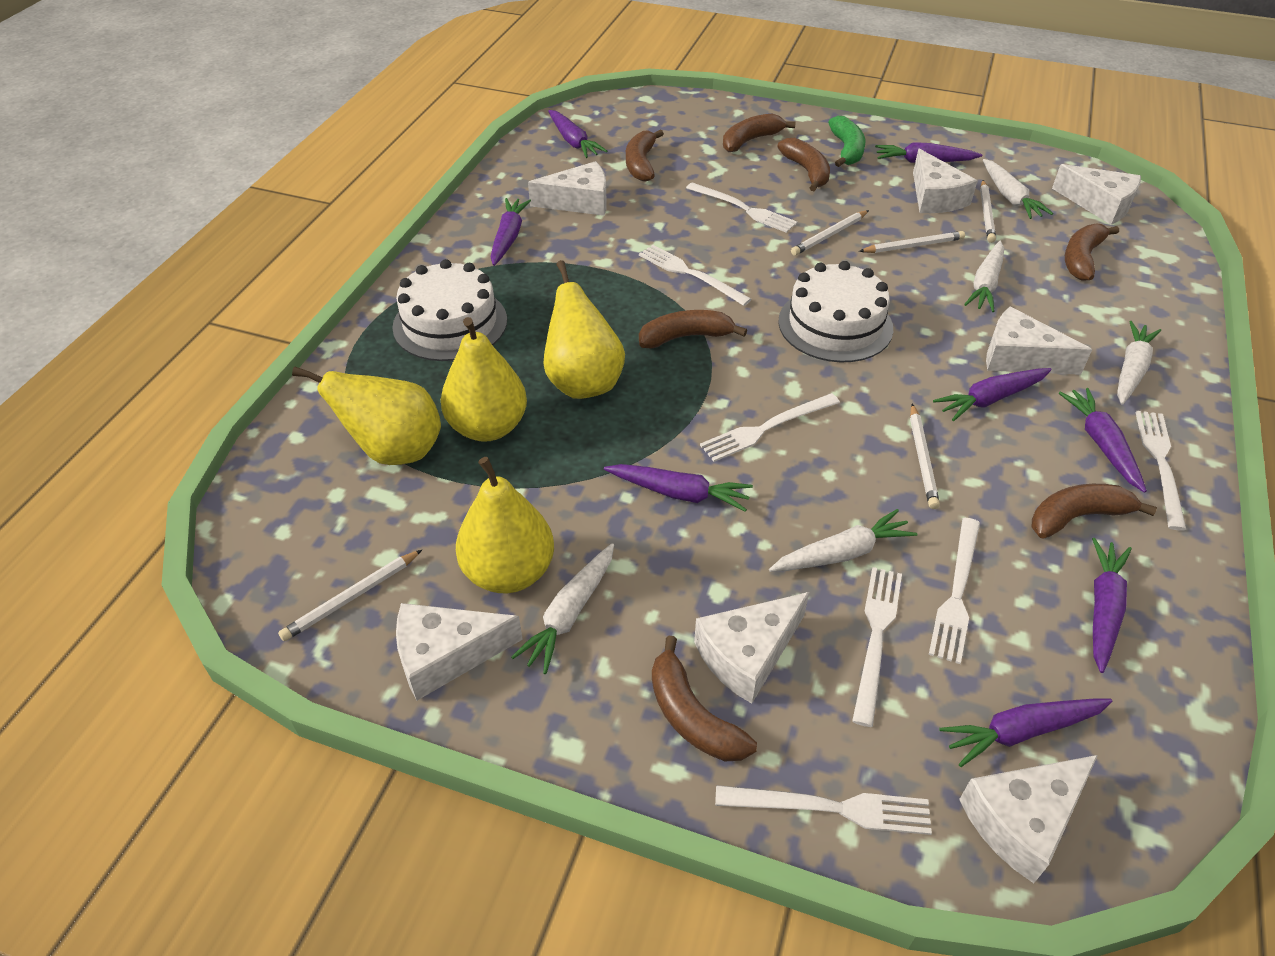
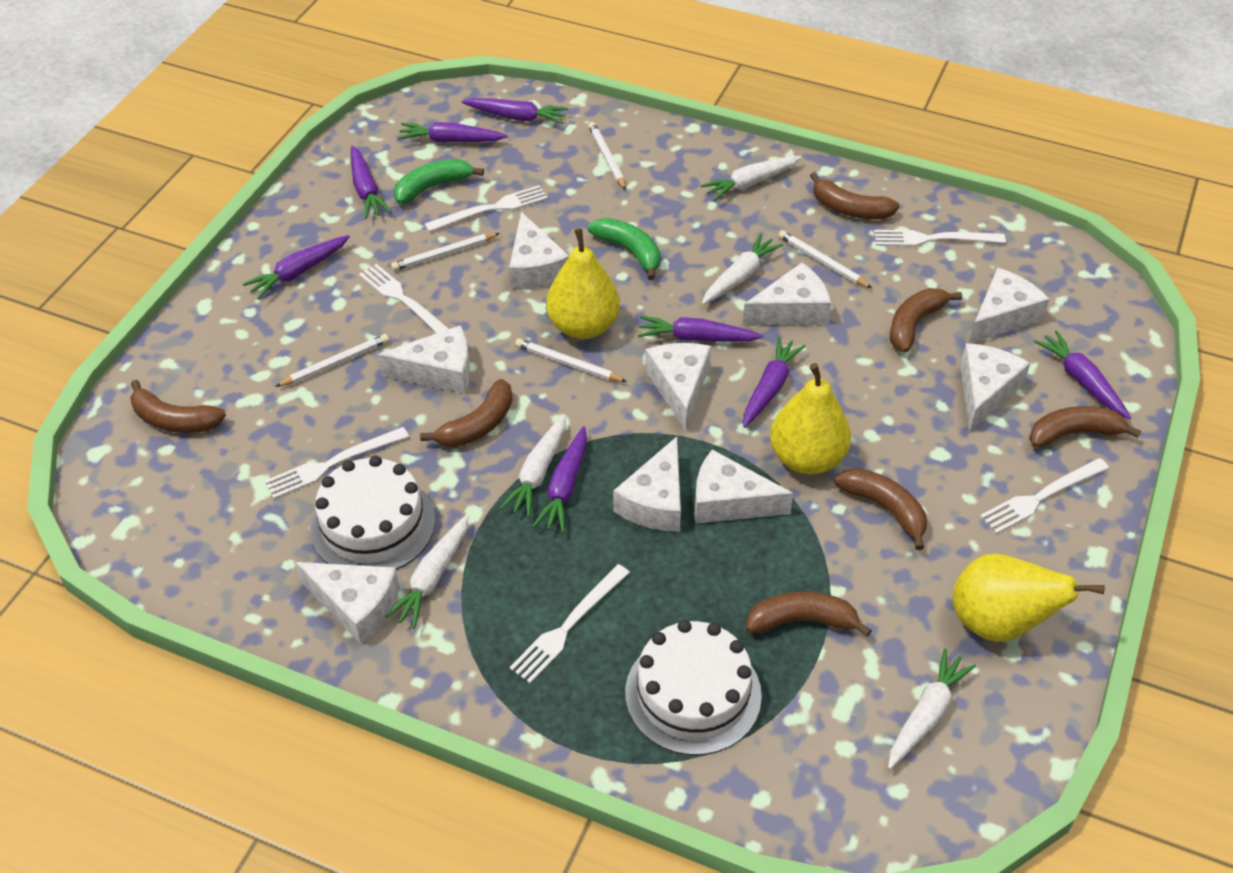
green banana: 1 -> 2
white cheese: 7 -> 9
white fork: 7 -> 6
yellow pear: 4 -> 3

